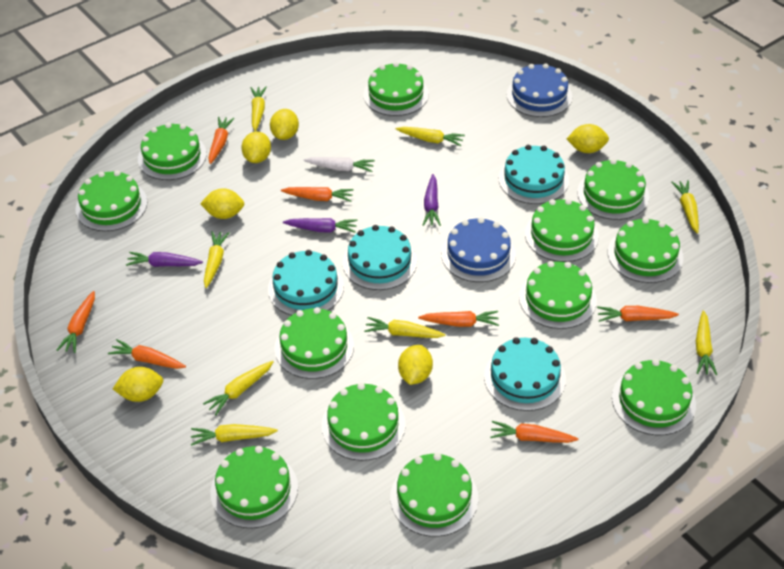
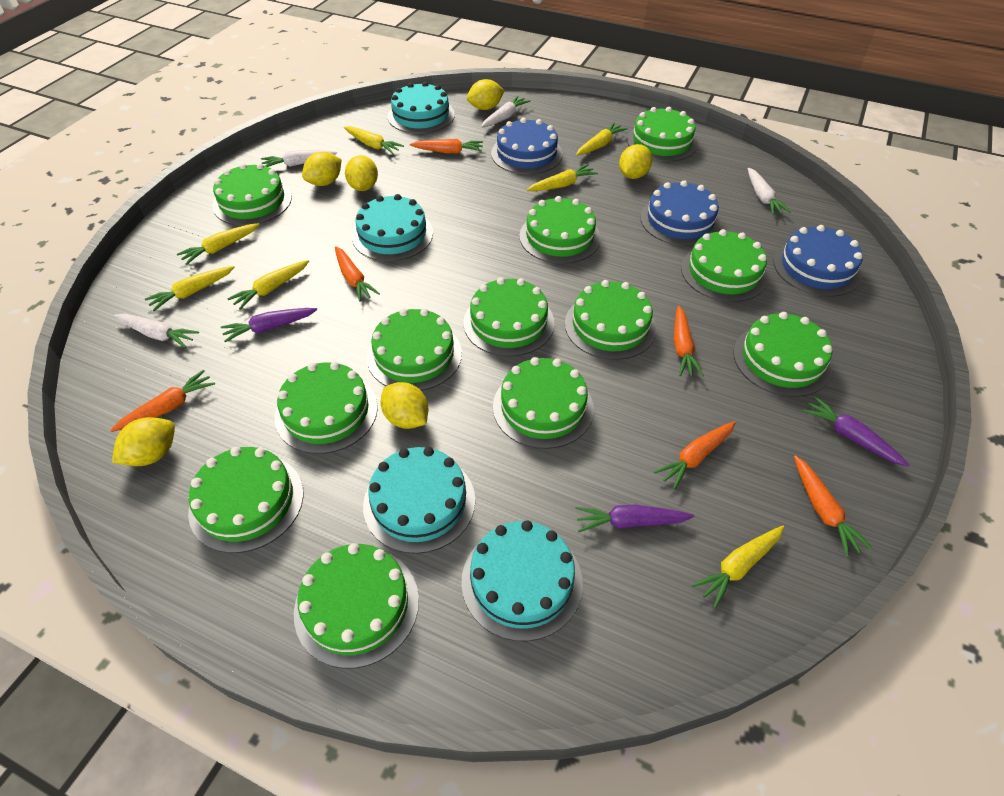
blue cake: 2 -> 3
orange carrot: 7 -> 6
white carrot: 1 -> 4
yellow carrot: 8 -> 7

